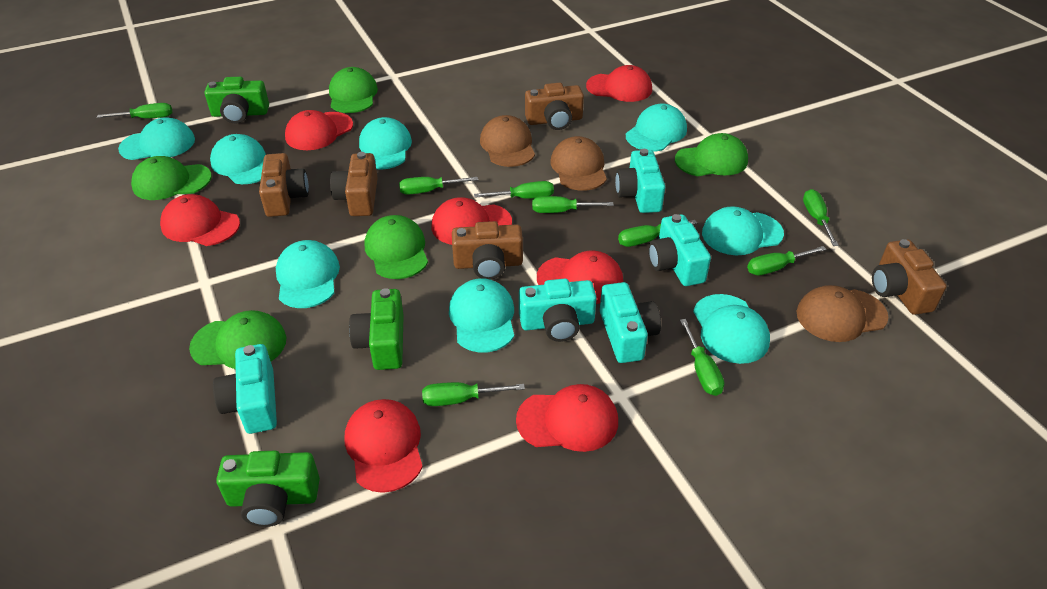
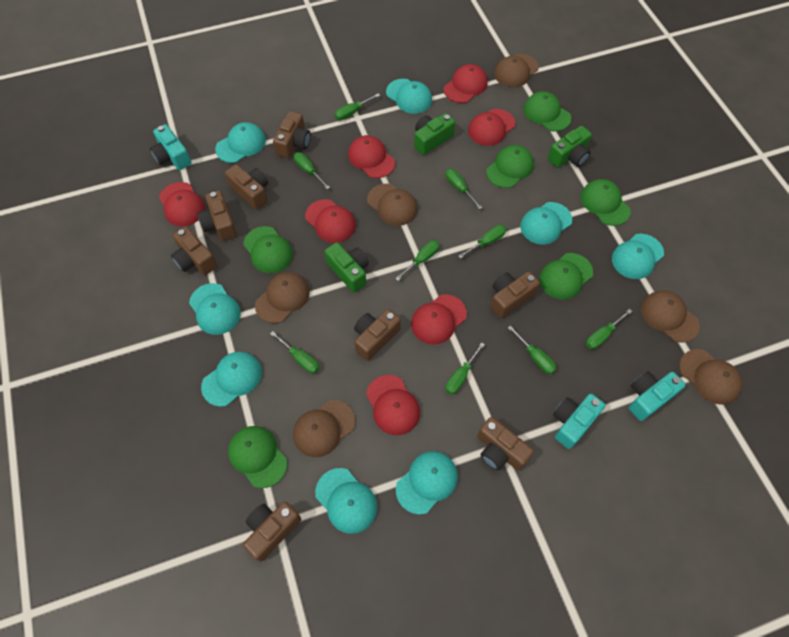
brown camera: 5 -> 8
brown cap: 3 -> 6
green cap: 5 -> 6
turquoise camera: 5 -> 3

